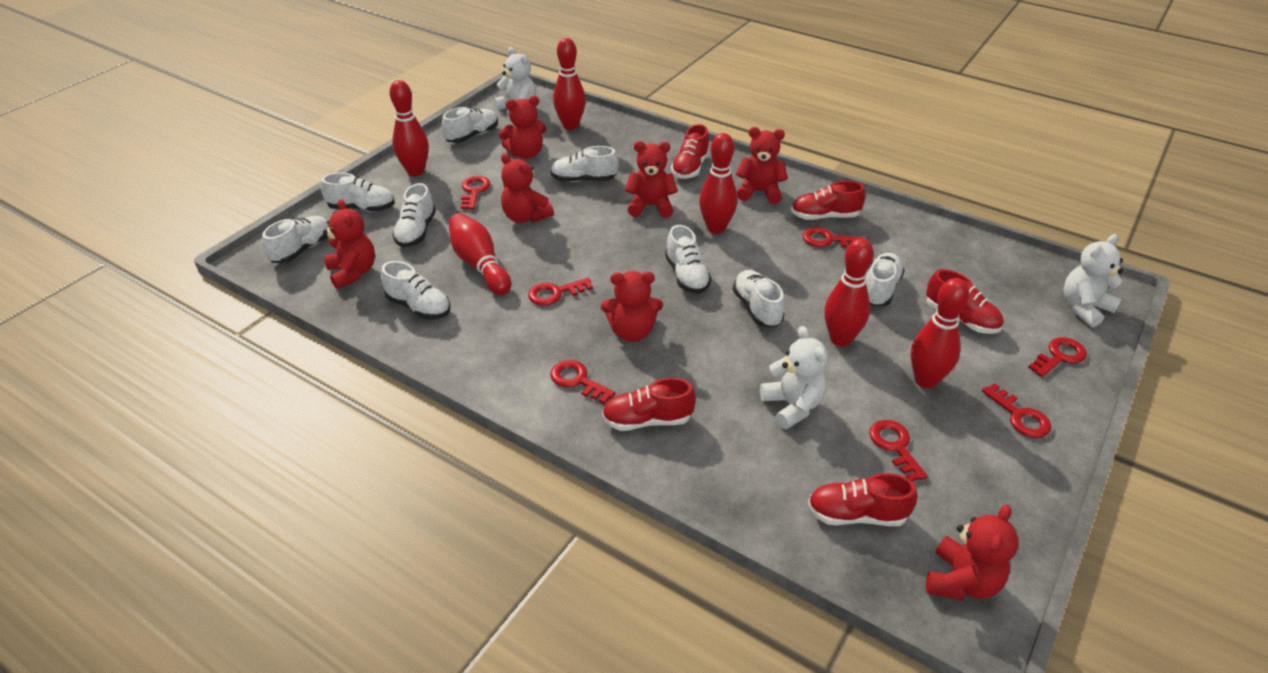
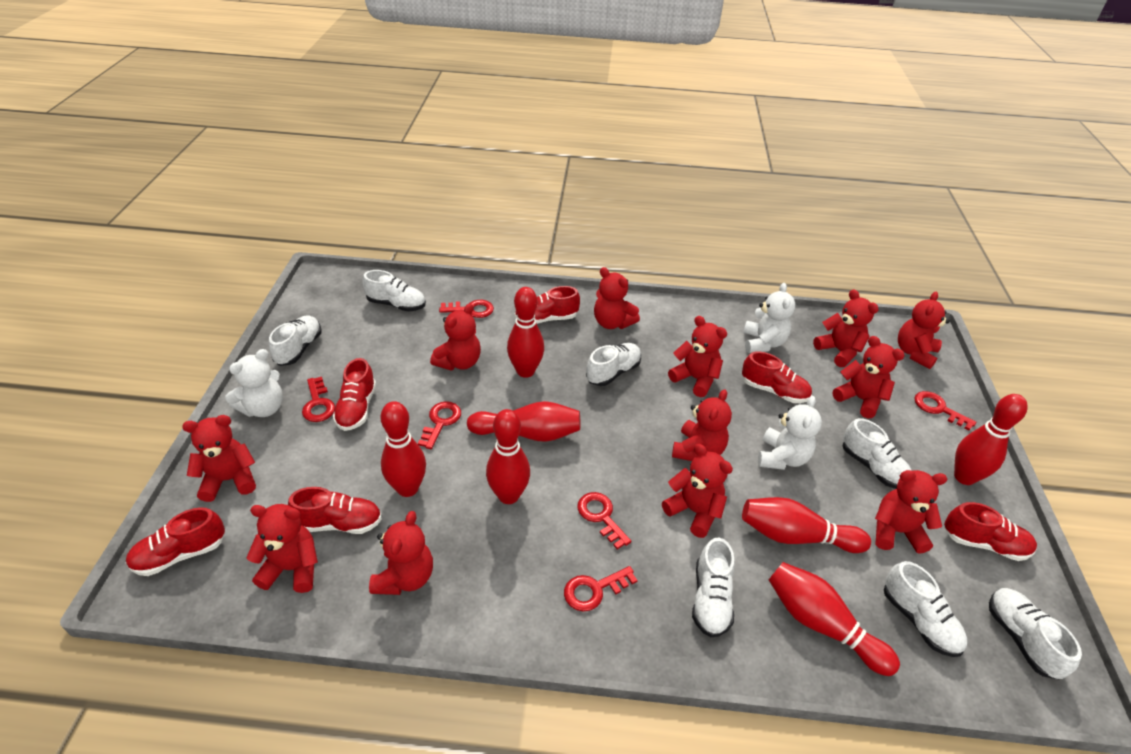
red bowling pin: 6 -> 7
red key: 7 -> 6
red shoe: 5 -> 6
red teddy bear: 7 -> 12
white shoe: 9 -> 7

